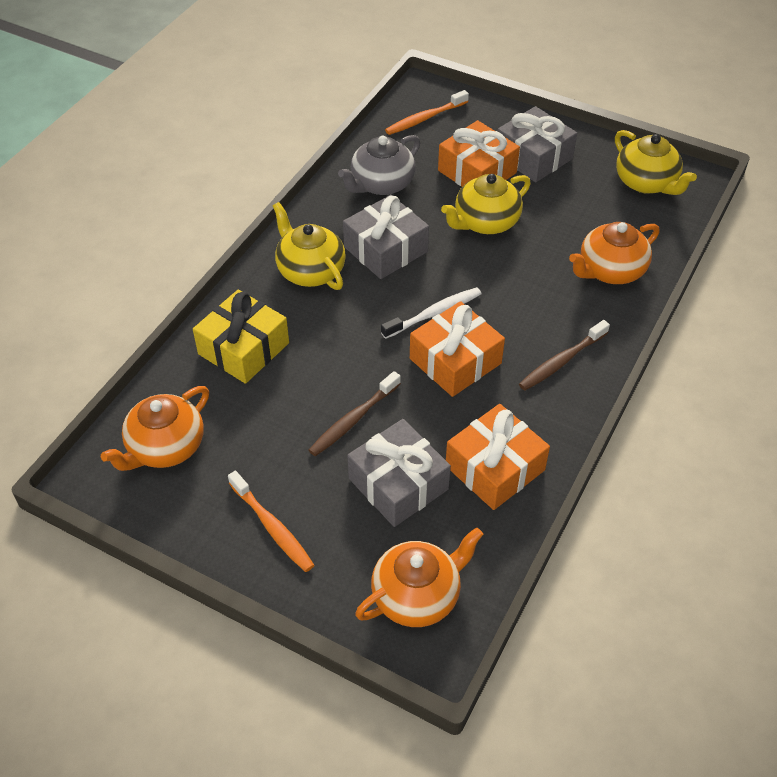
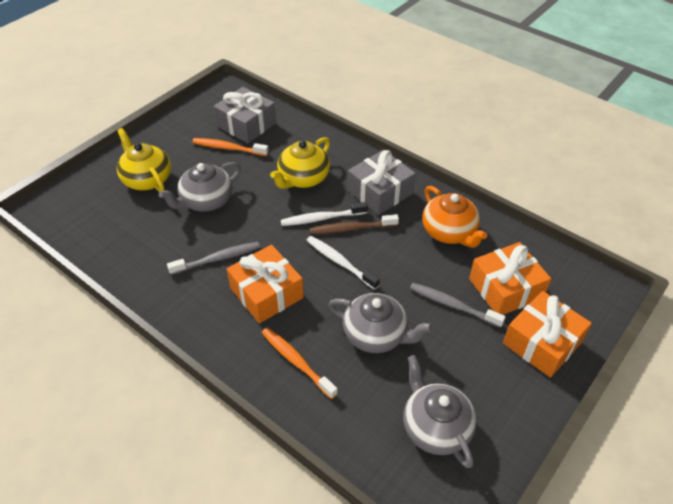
brown toothbrush: 2 -> 1
grey gift: 3 -> 2
grey teapot: 1 -> 3
grey toothbrush: 0 -> 2
orange teapot: 3 -> 1
white toothbrush: 1 -> 2
yellow gift: 1 -> 0
yellow teapot: 3 -> 2

